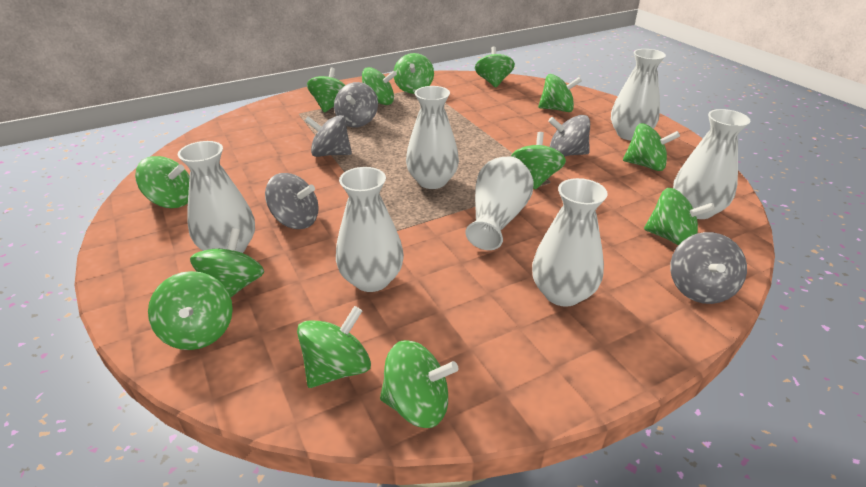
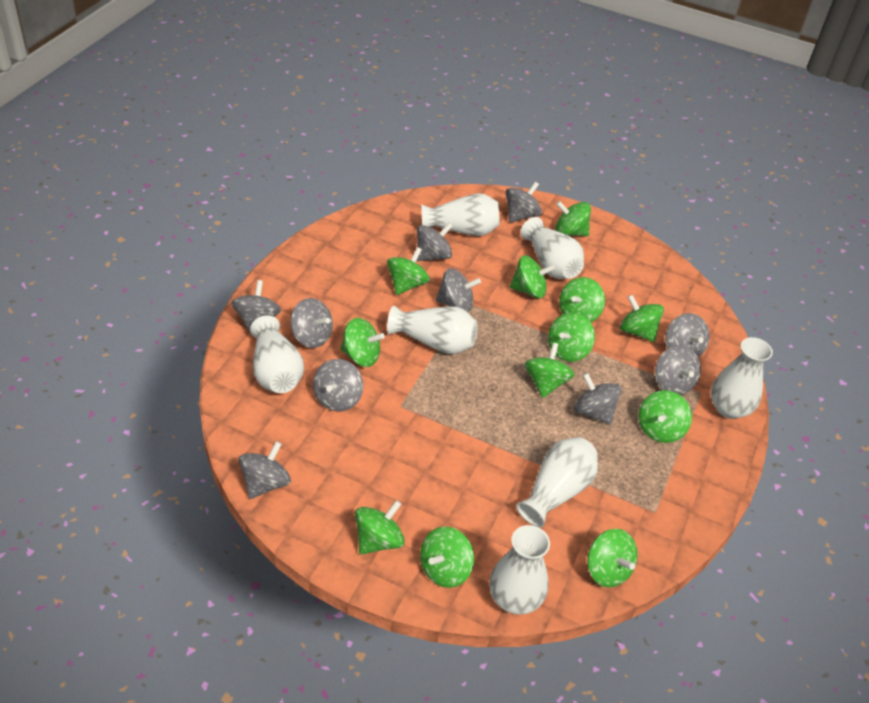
green spinning top: 13 -> 12
grey spinning top: 5 -> 10

